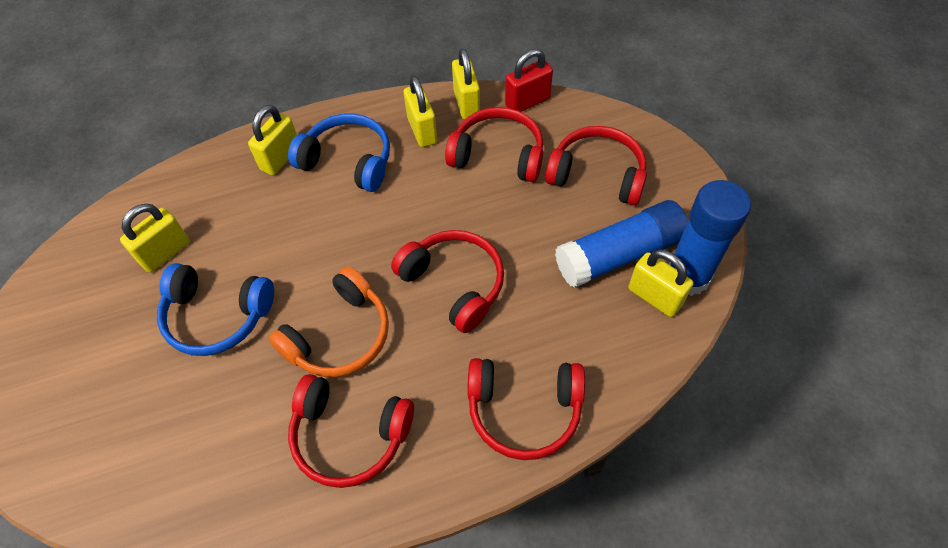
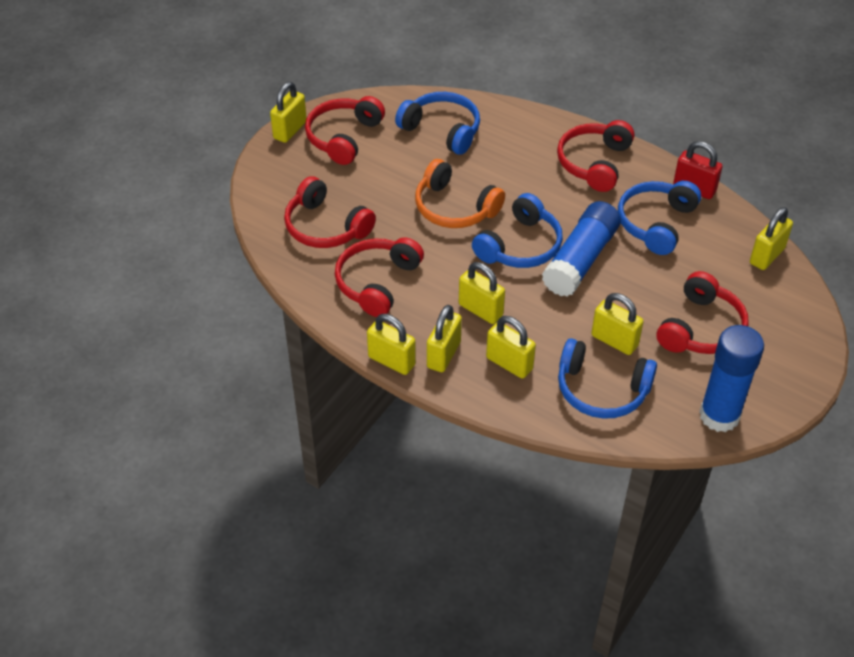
blue headphones: 2 -> 4
yellow padlock: 5 -> 7

